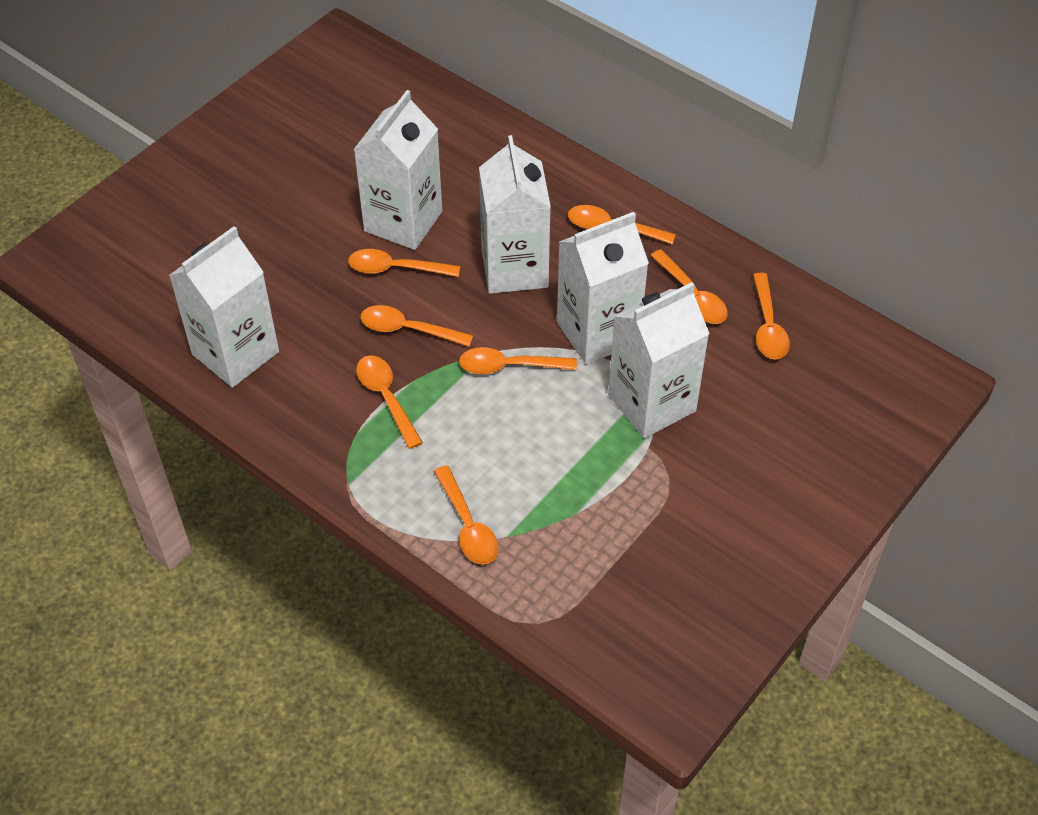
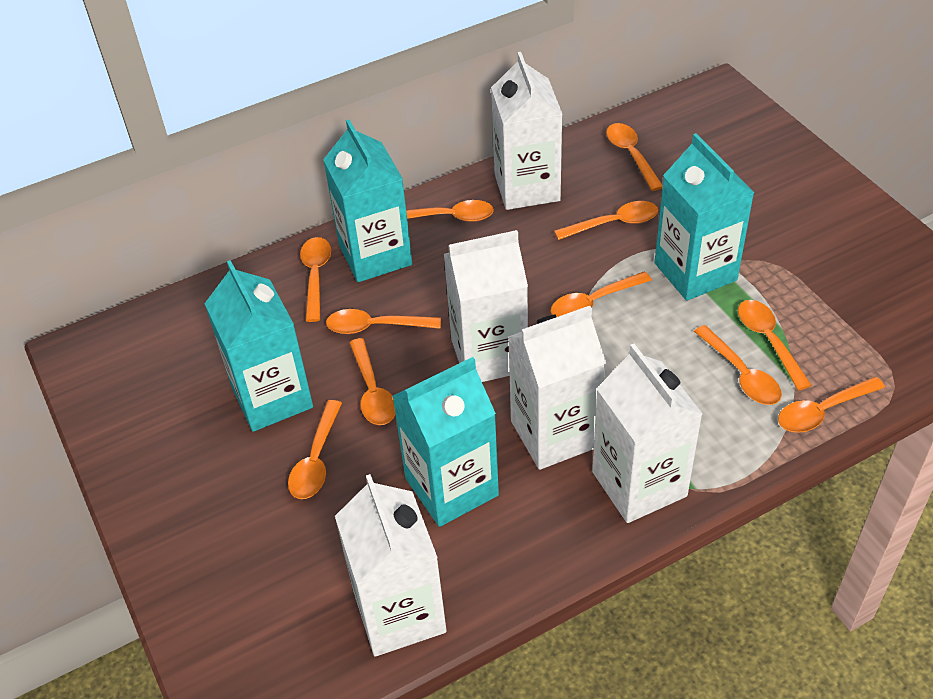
orange spoon: 8 -> 11
turquoise carton: 0 -> 4

